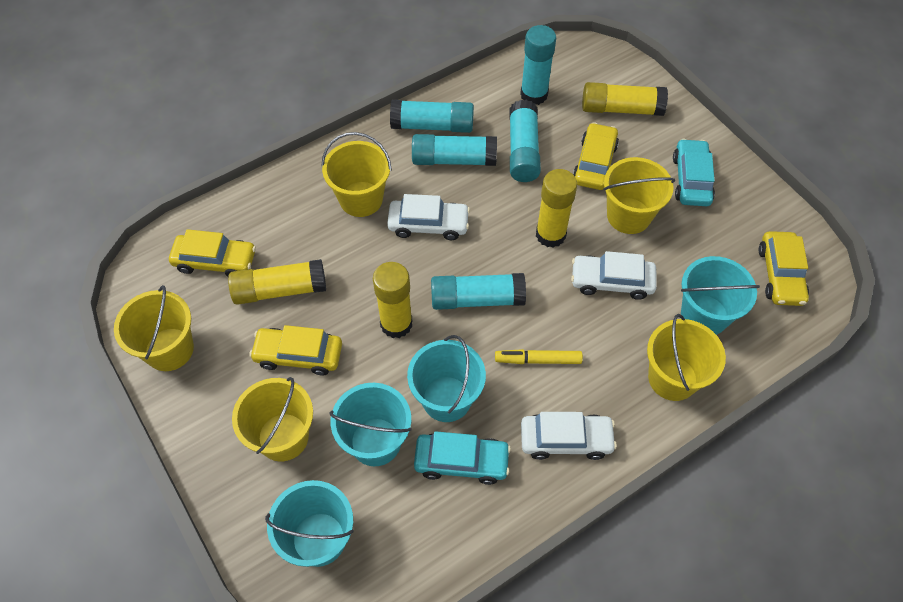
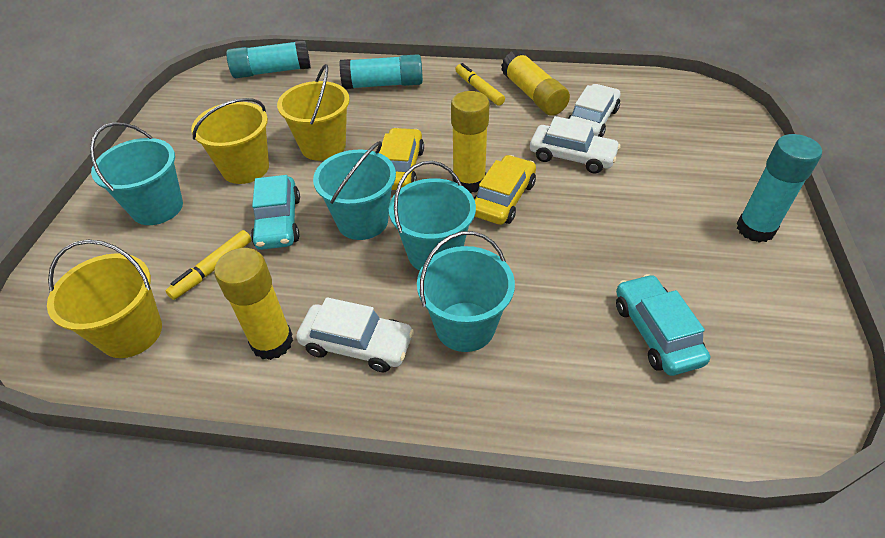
turquoise glue stick: 5 -> 3
yellow bucket: 5 -> 3
yellow car: 4 -> 2
yellow glue stick: 4 -> 3
yellow marker: 1 -> 2

